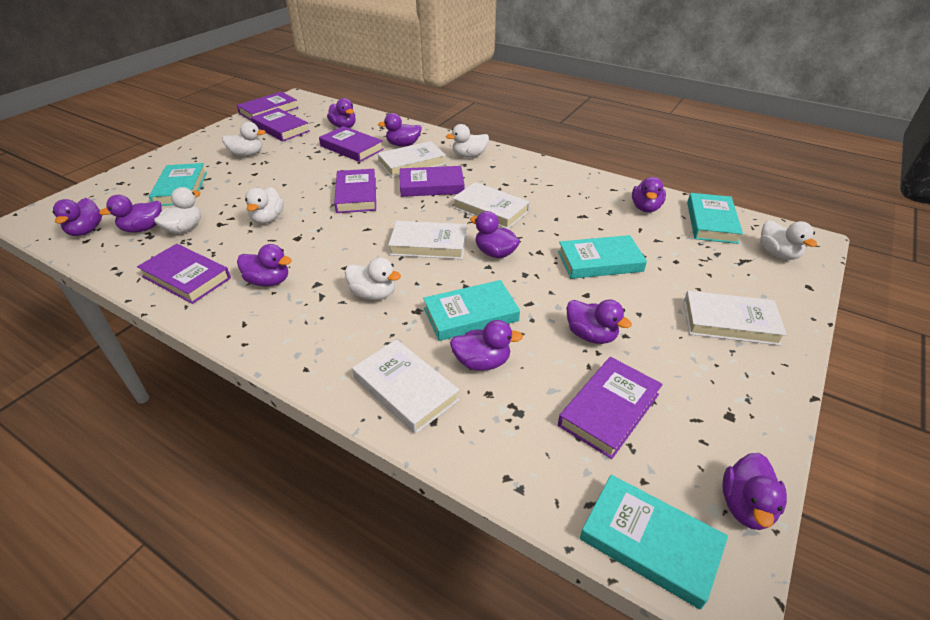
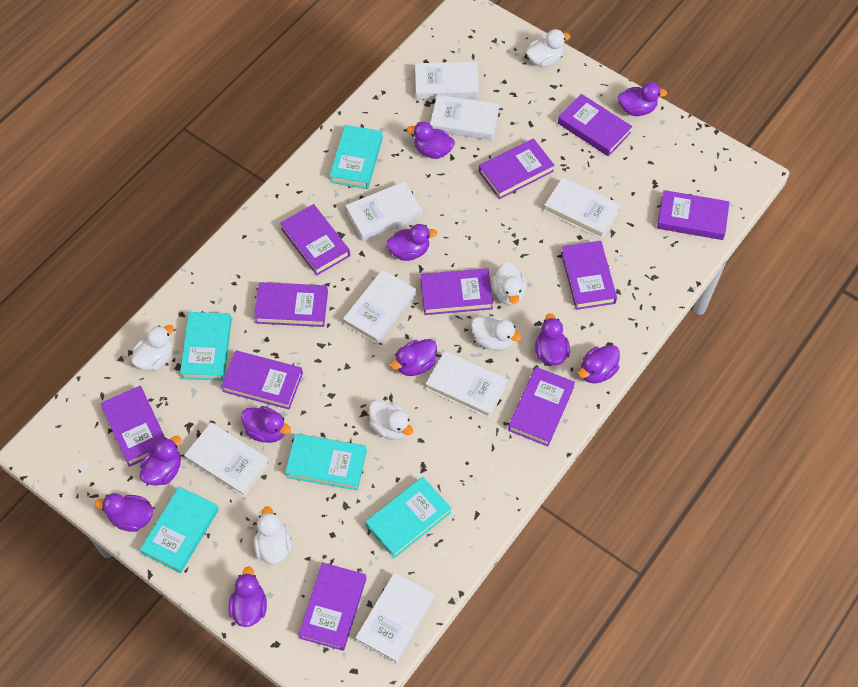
purple book: 7 -> 11
white book: 5 -> 8

